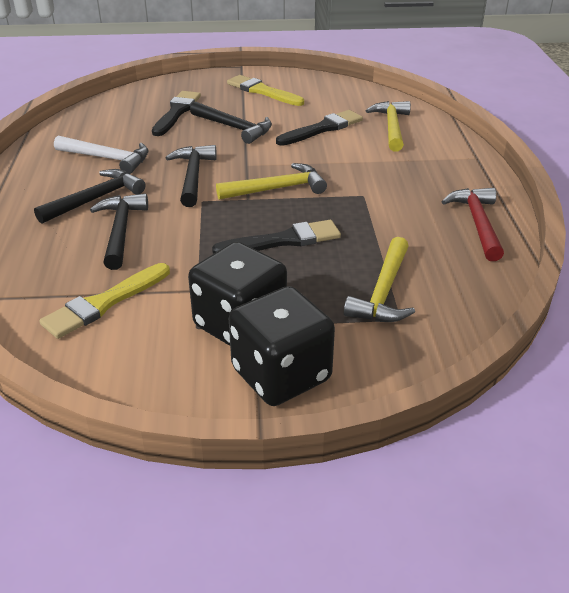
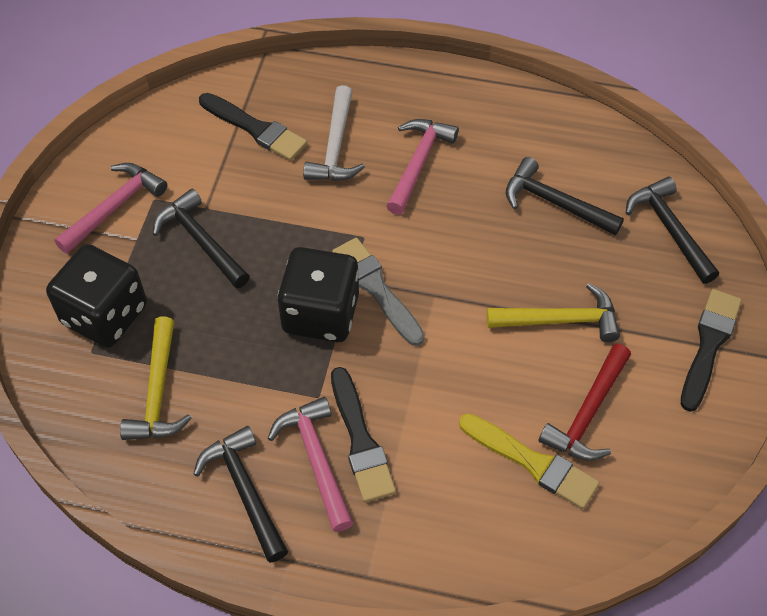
grey brush: 0 -> 1
pink hammer: 0 -> 3
yellow brush: 2 -> 1
yellow hammer: 3 -> 2

